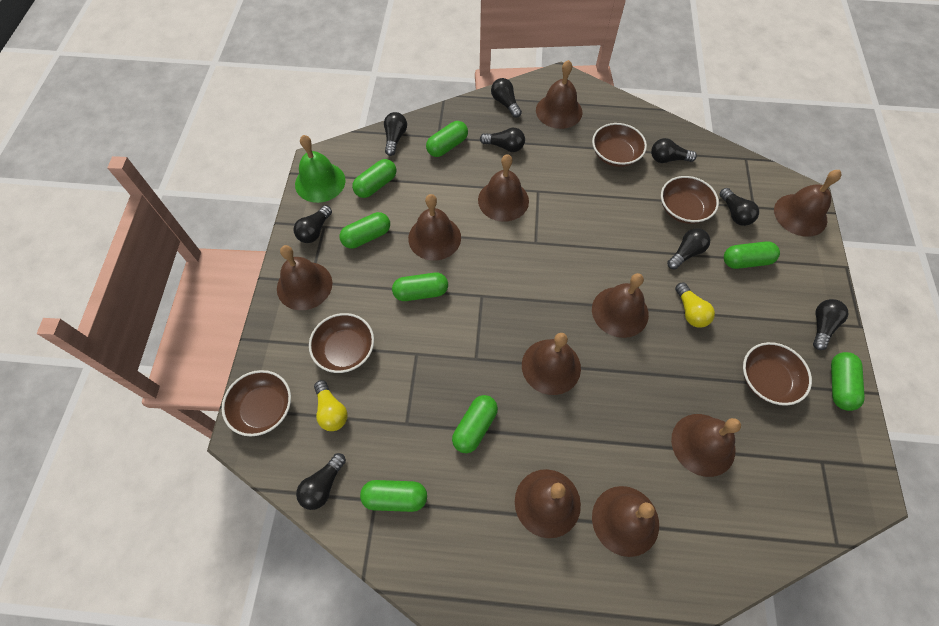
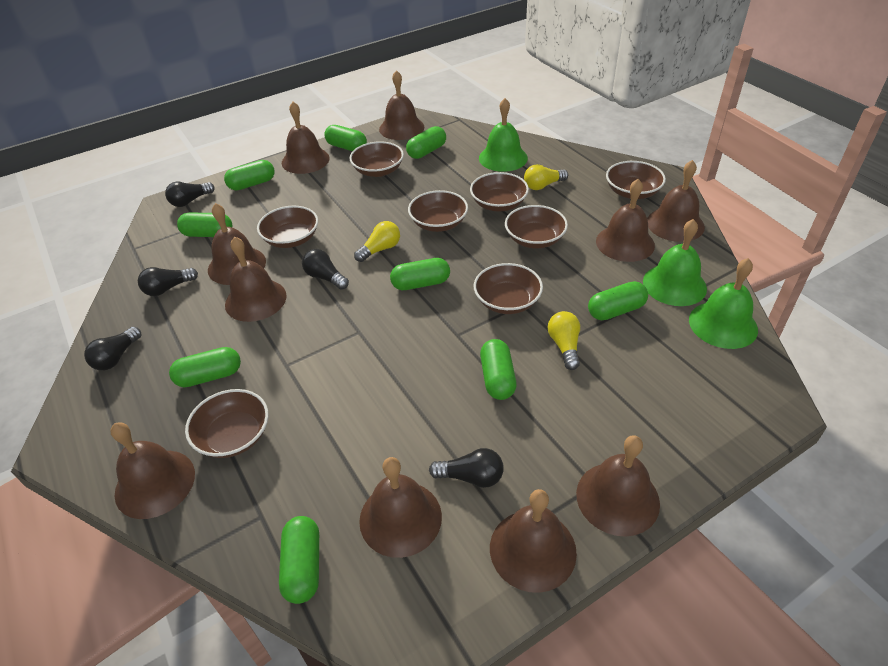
black light bulb: 9 -> 5
brown bowl: 5 -> 8
green bell: 1 -> 3
green capsule: 8 -> 9
yellow light bulb: 2 -> 3

